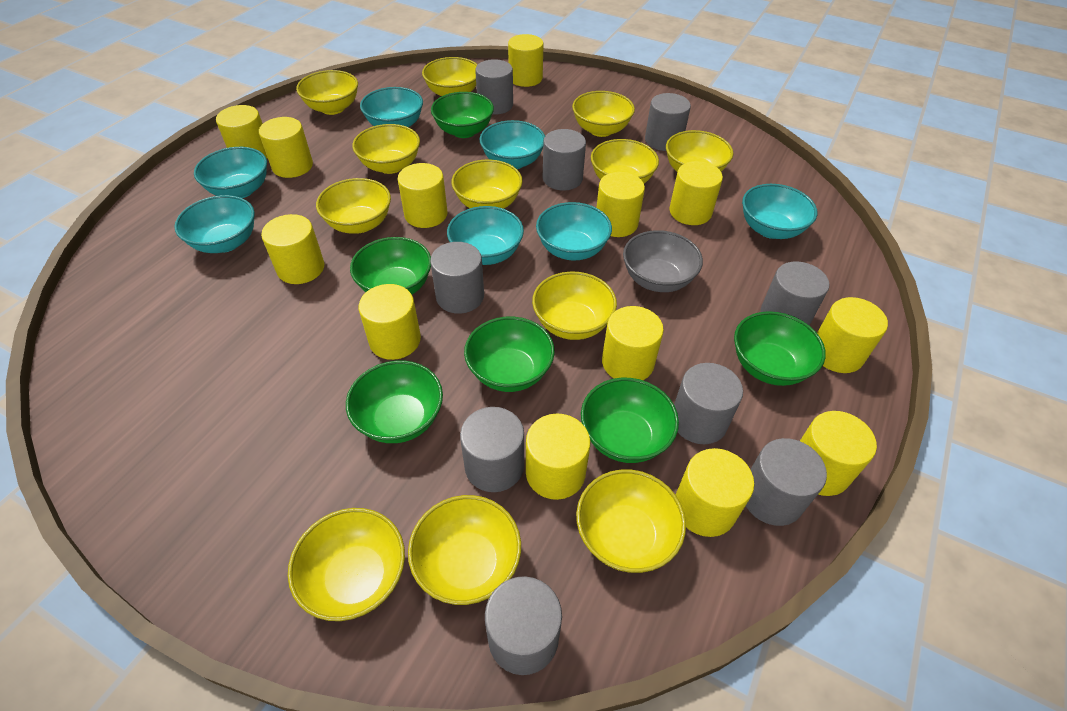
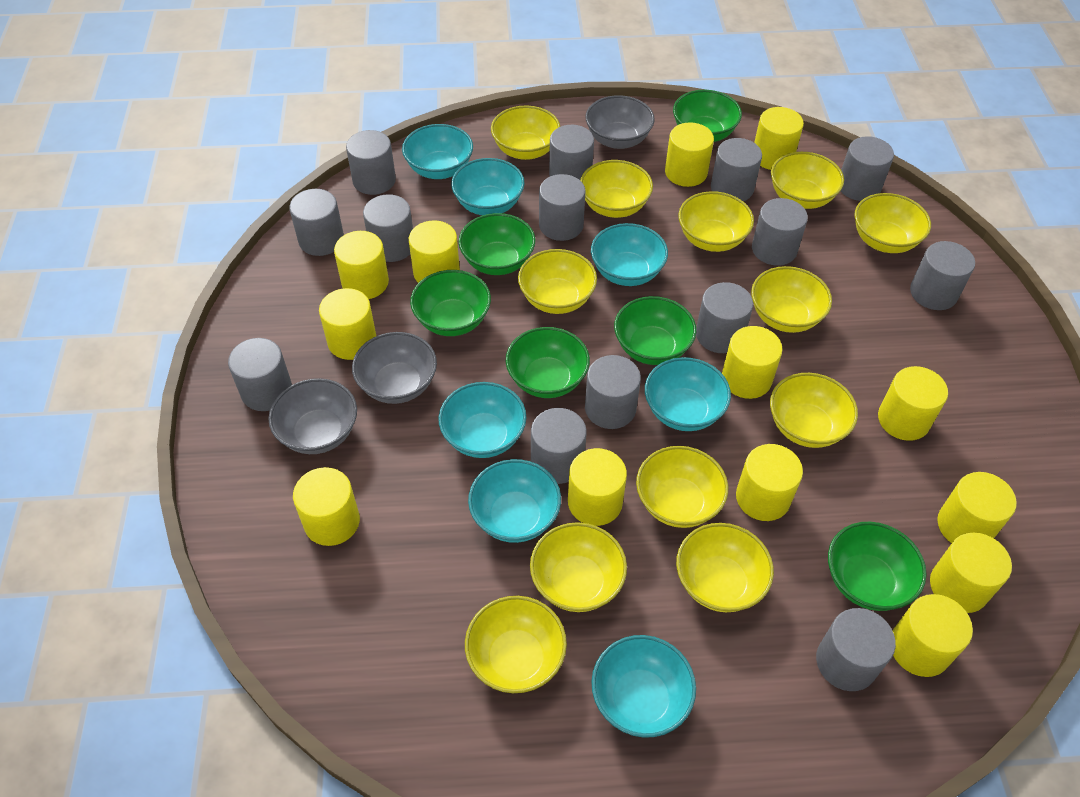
grey bowl: 1 -> 3
grey cylinder: 9 -> 14

